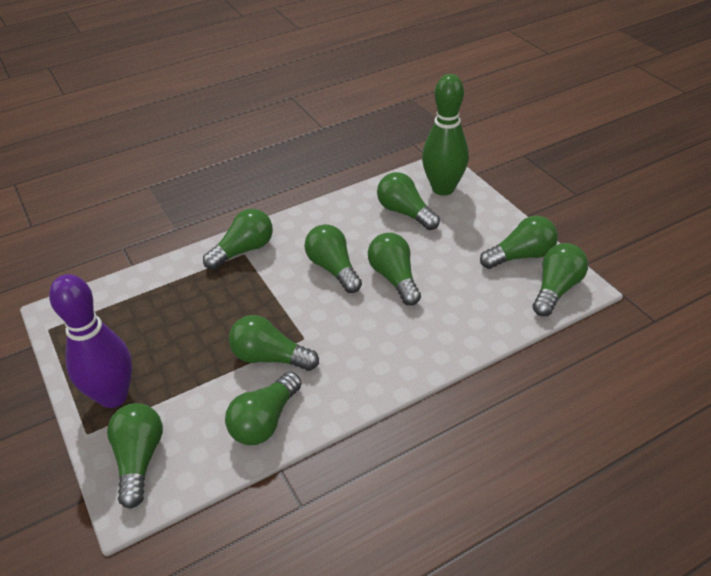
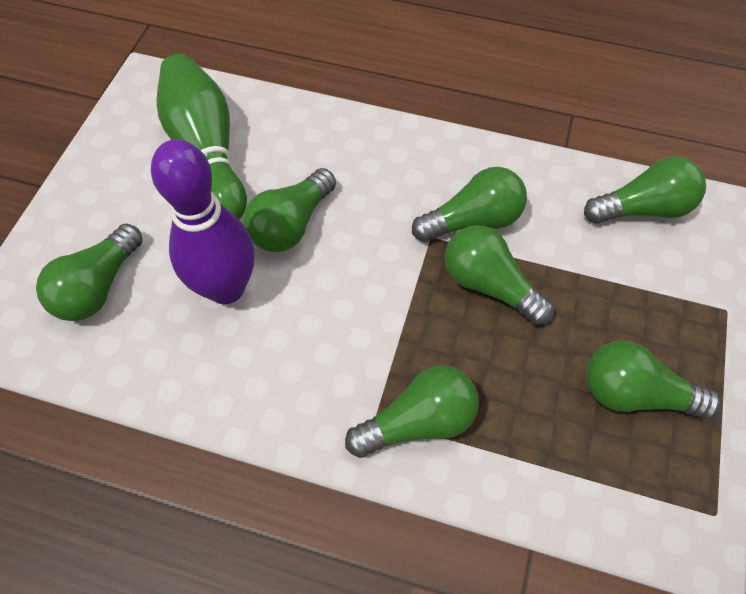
green light bulb: 9 -> 7

